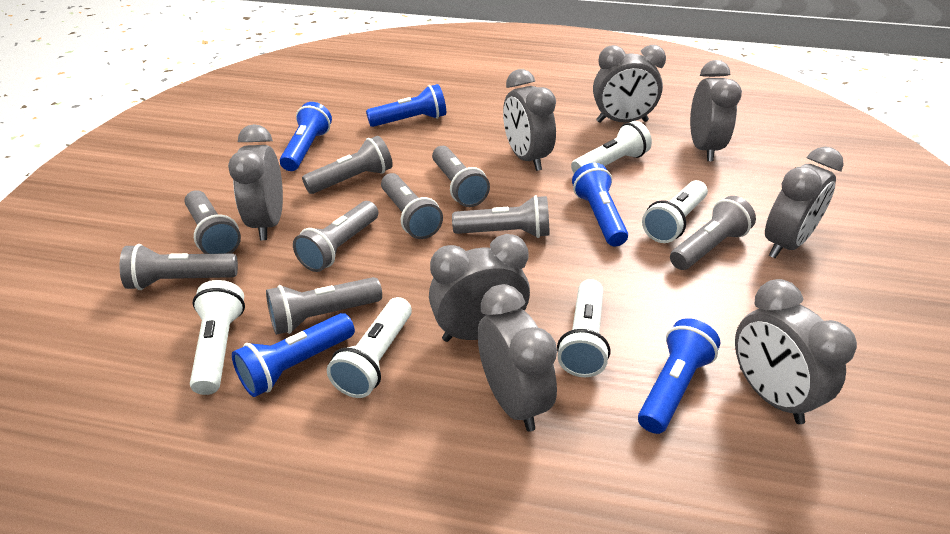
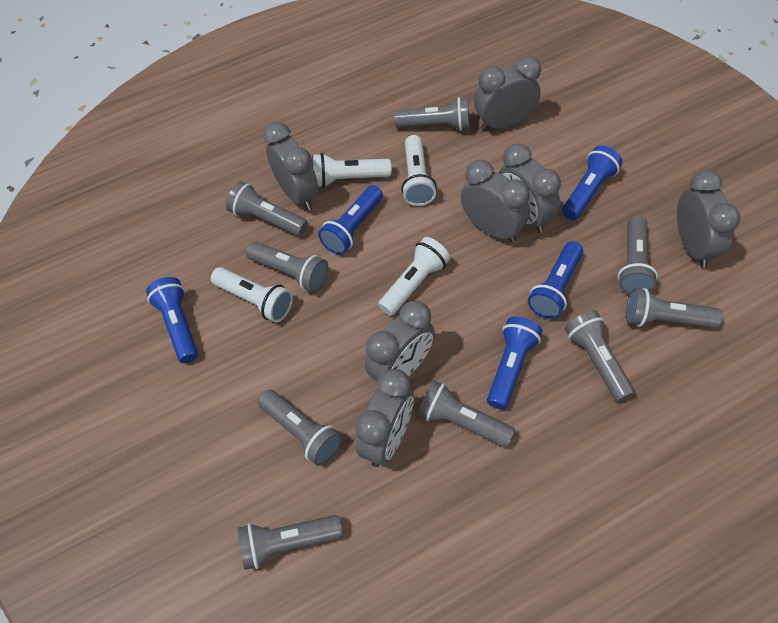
grey clock: 8 -> 7
white flashlight: 5 -> 4

